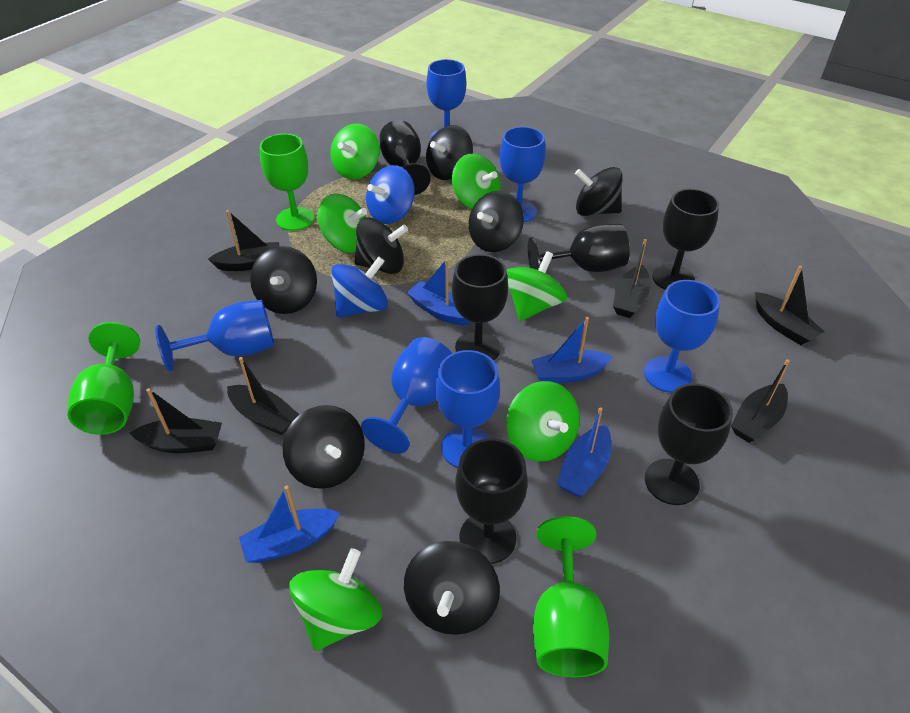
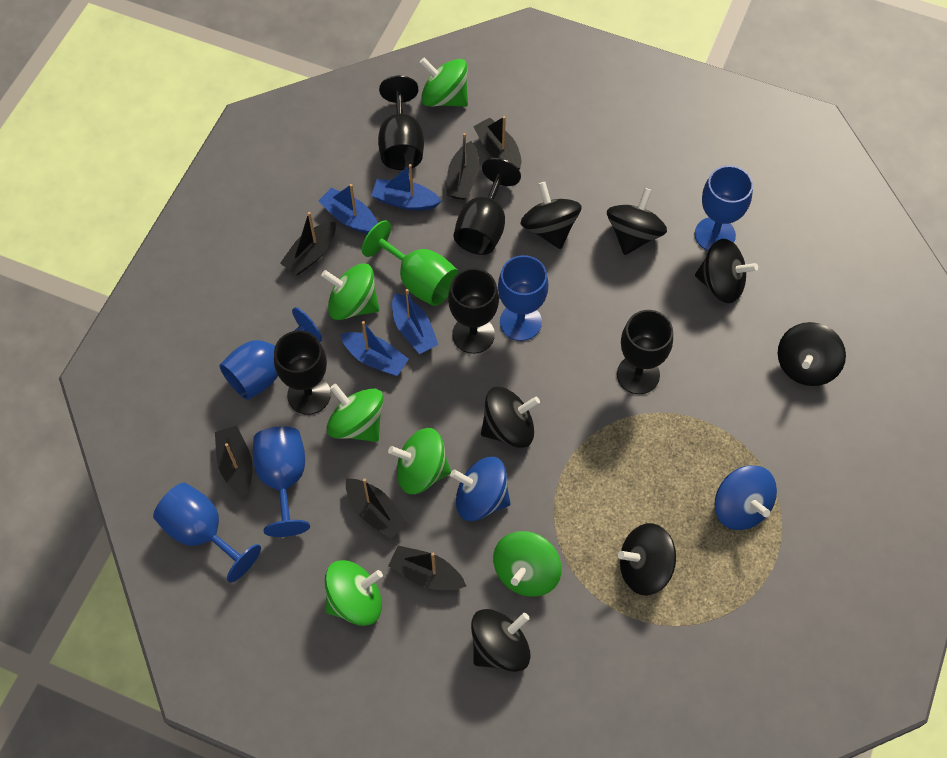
black goblet: 6 -> 5
blue goblet: 6 -> 5
green goblet: 3 -> 1

